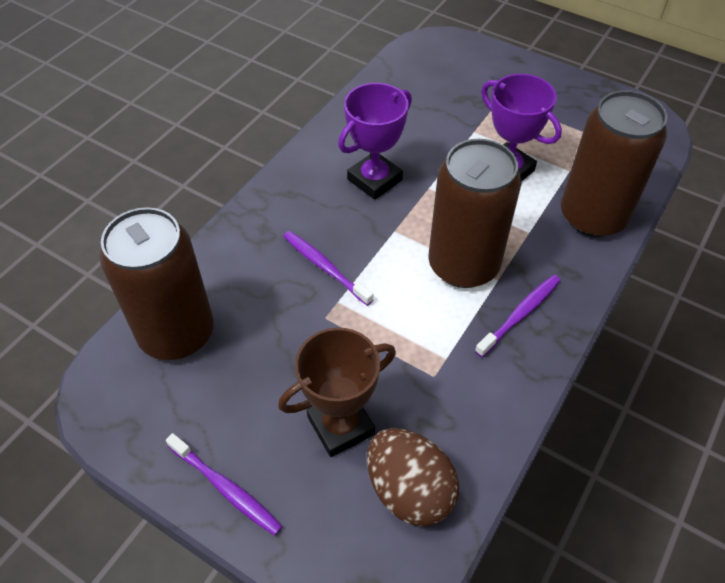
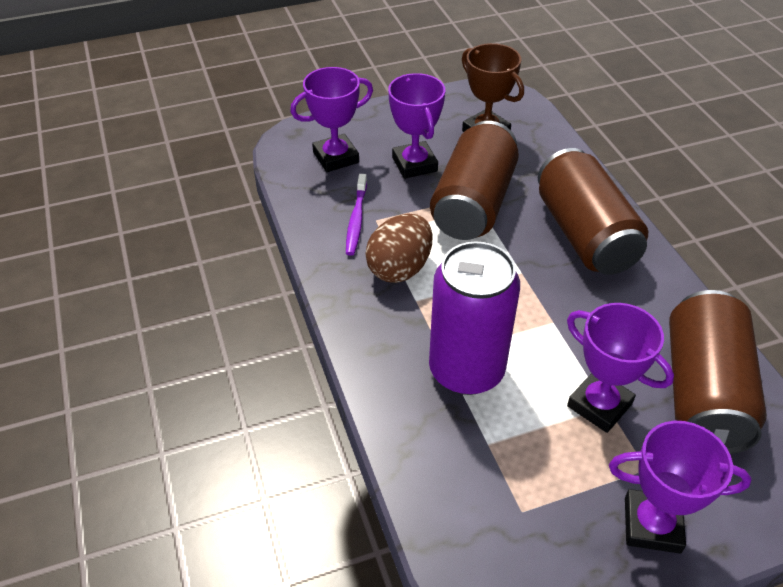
purple can: 0 -> 1
purple toothbrush: 3 -> 1
purple trophy: 2 -> 4

